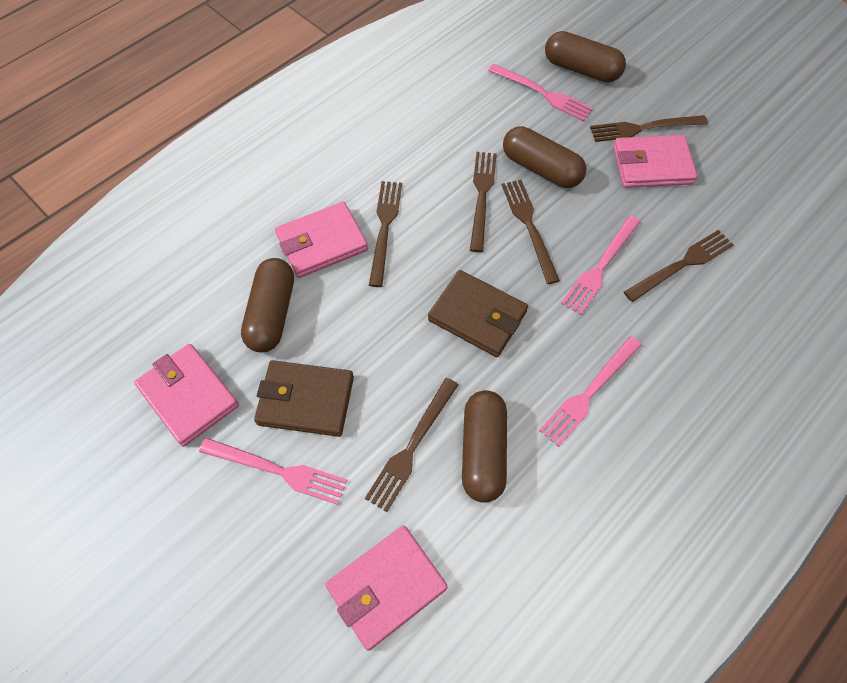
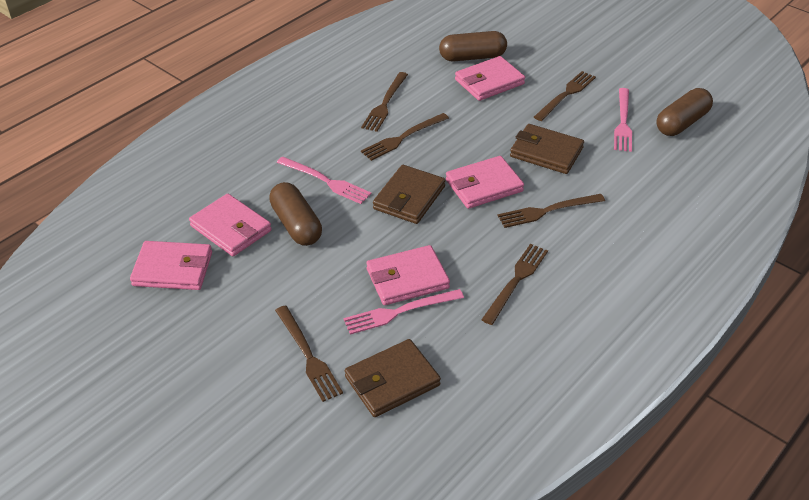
brown capsule: 4 -> 3
brown wallet: 2 -> 3
pink fork: 4 -> 3
pink wallet: 4 -> 5

